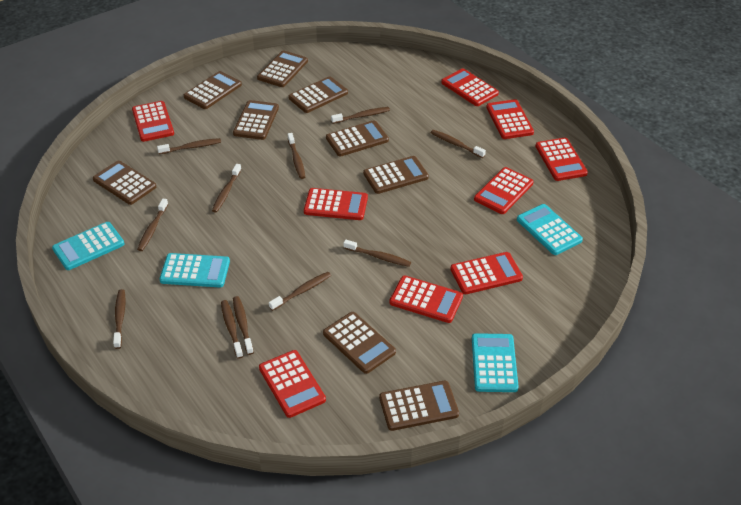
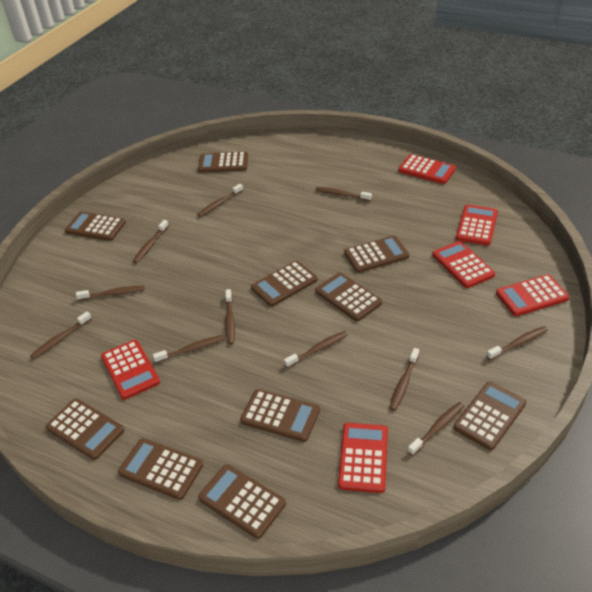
brown calculator: 9 -> 10
red calculator: 9 -> 6
turquoise calculator: 4 -> 0

